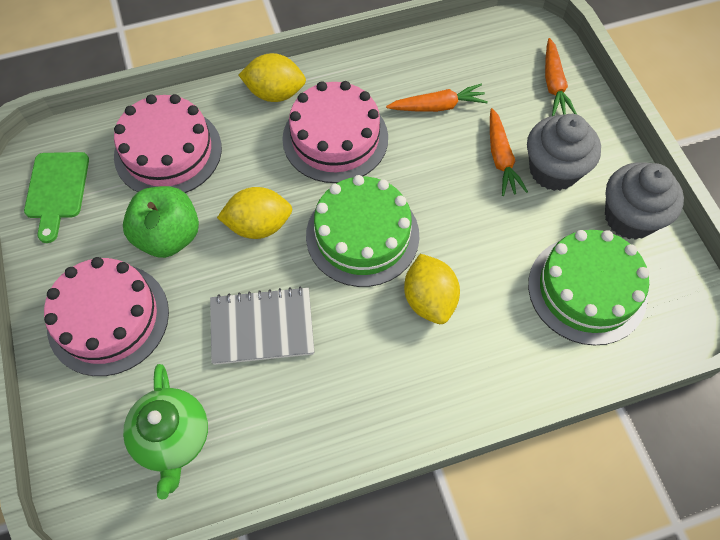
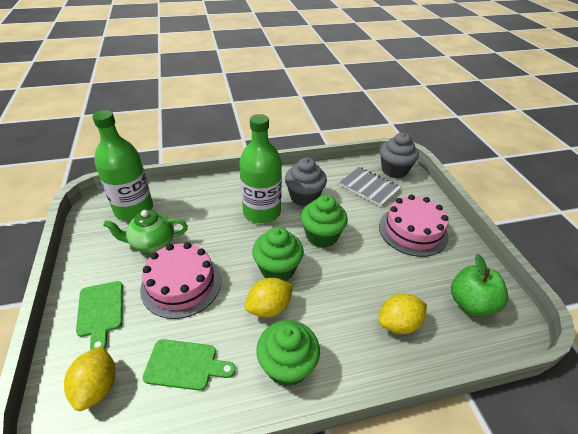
green bottle: 0 -> 2
green cake: 2 -> 0
green cupcake: 0 -> 3
green cutting board: 1 -> 2
orange carrot: 3 -> 0
pink cake: 3 -> 2

